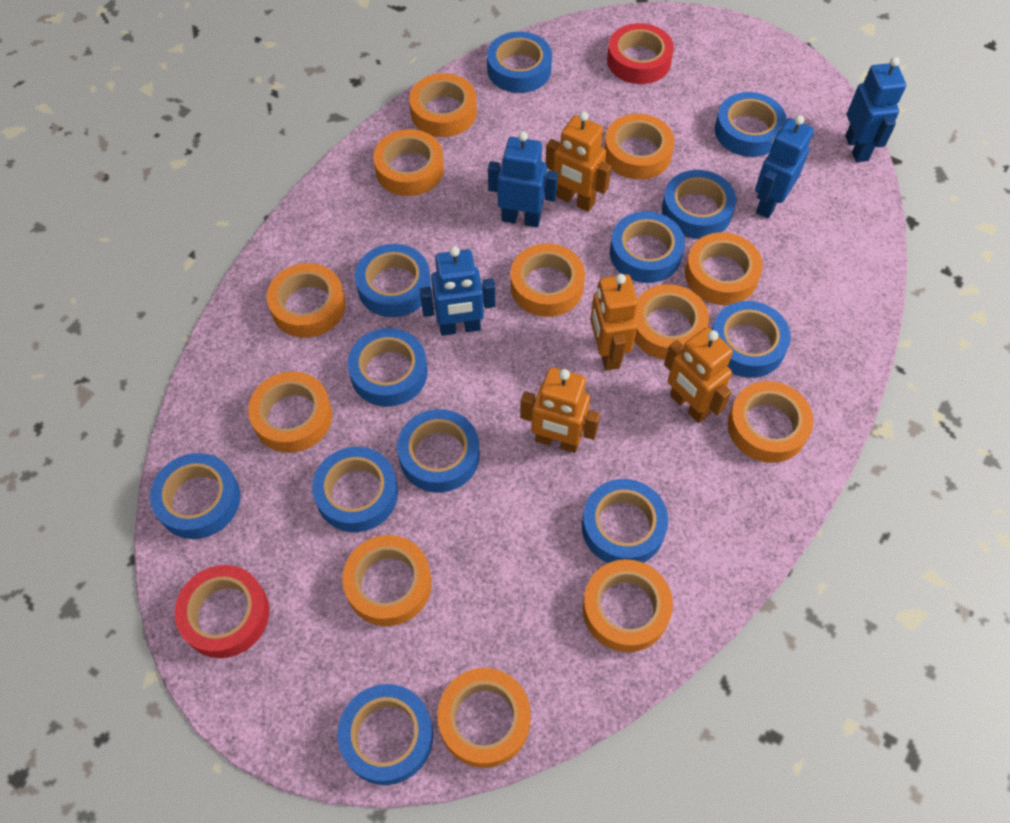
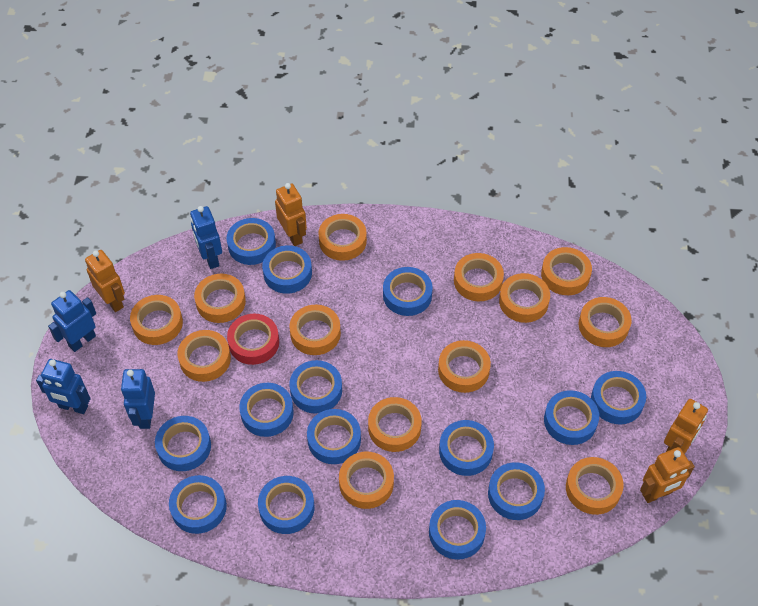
blue tape: 12 -> 14
orange tape: 12 -> 13
red tape: 2 -> 1

